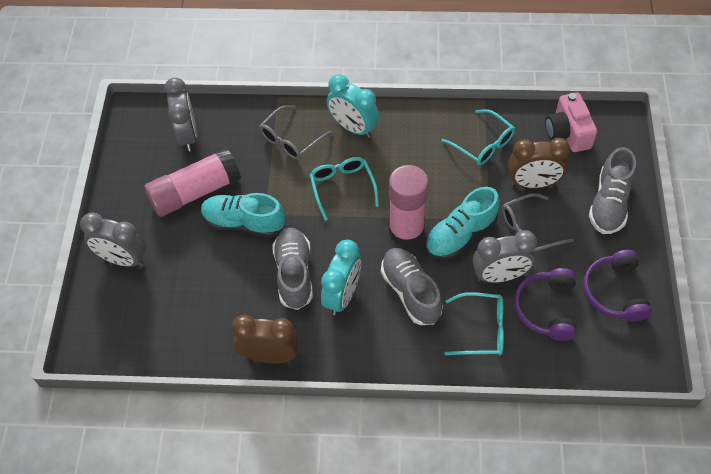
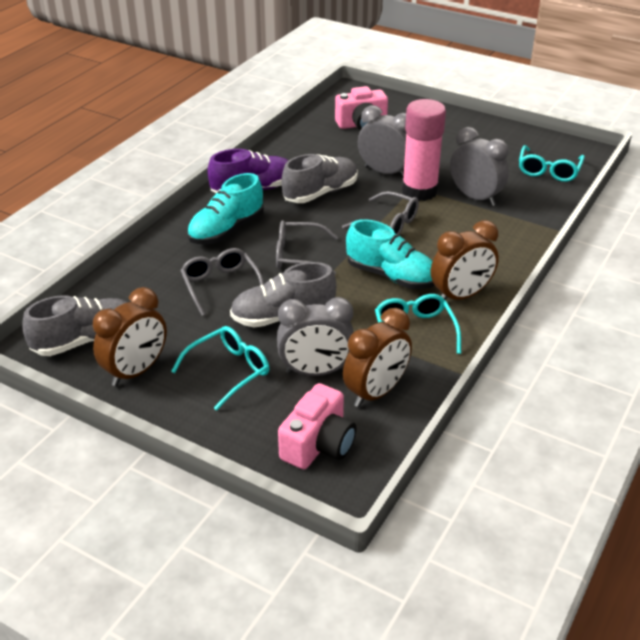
brown clock: 2 -> 3
grey glasses: 2 -> 3
pink camera: 1 -> 2
pink glue stick: 2 -> 1
purple headphones: 2 -> 0
purple shoe: 0 -> 1
turquoise clock: 2 -> 0

